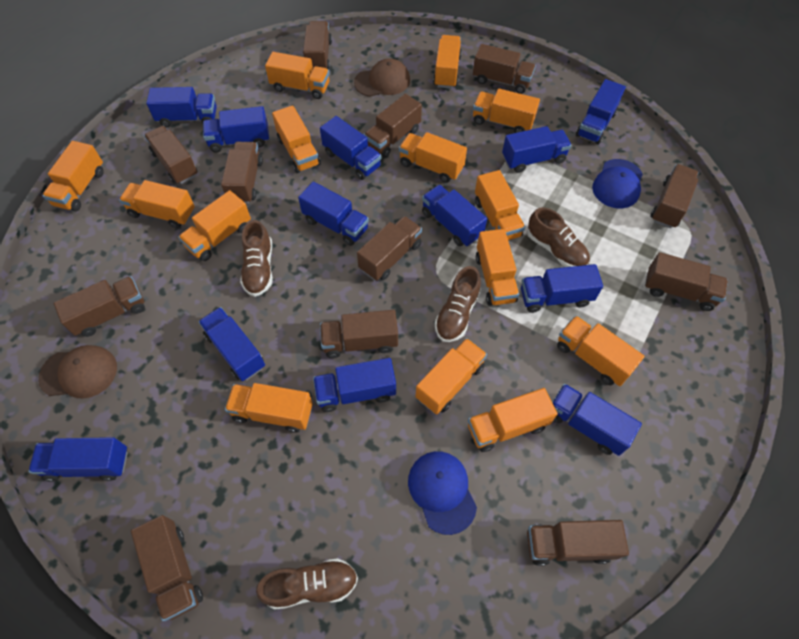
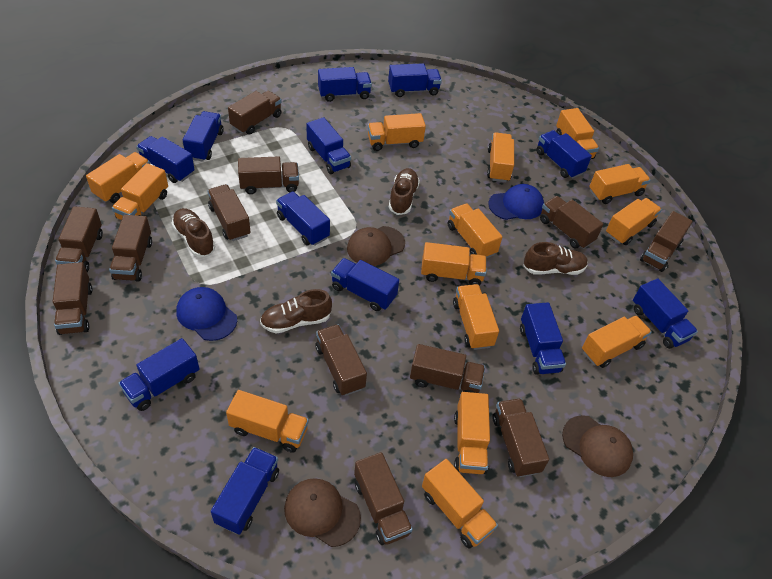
brown cap: 2 -> 3

